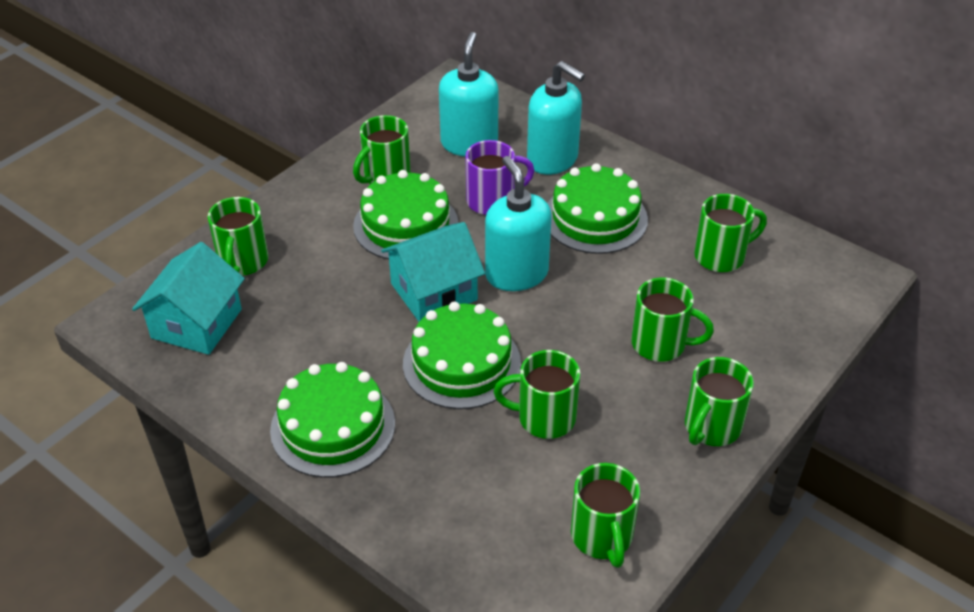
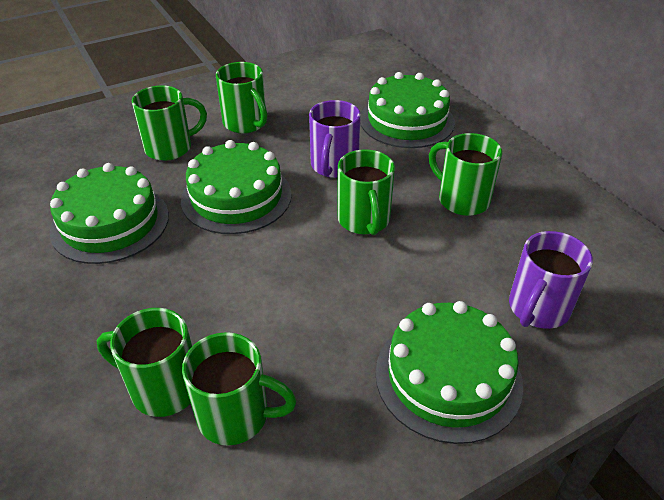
green mug: 7 -> 6
purple mug: 1 -> 2
turquoise house: 2 -> 0
turquoise soap dispenser: 3 -> 0

